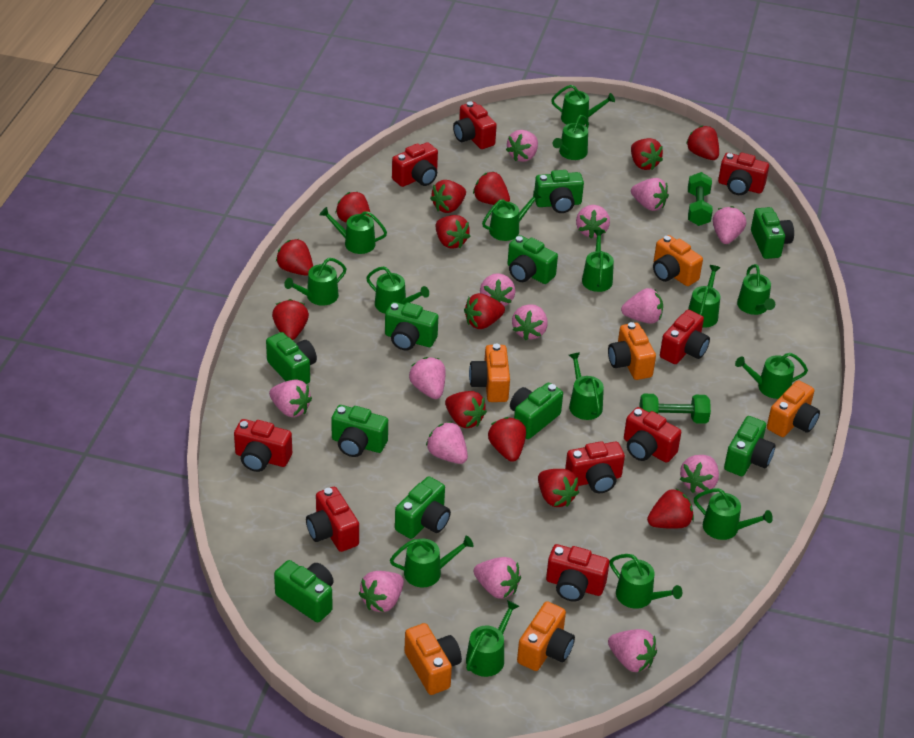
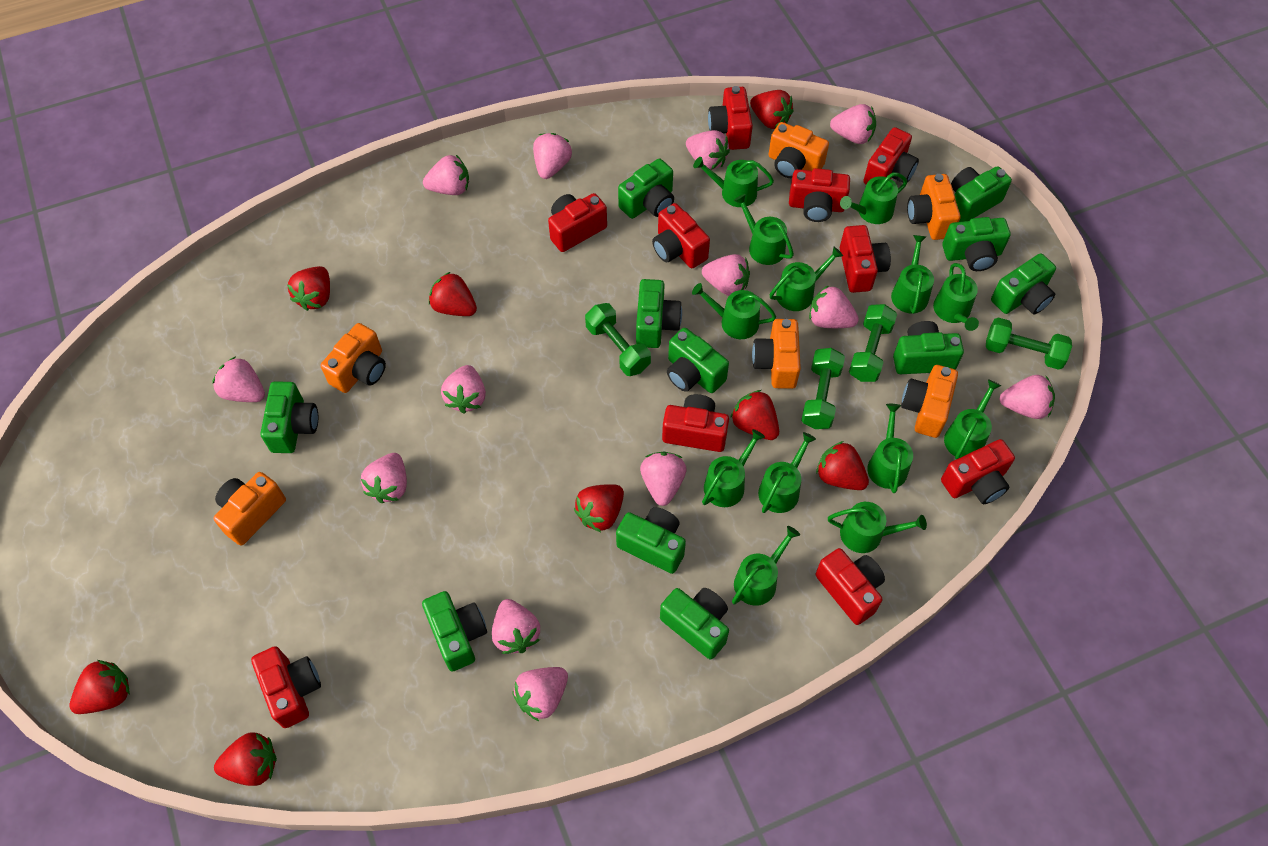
green camera: 10 -> 11
green dumbbell: 2 -> 4
green watering can: 15 -> 13
pink strawberry: 14 -> 13
red camera: 9 -> 10
red strawberry: 13 -> 8

